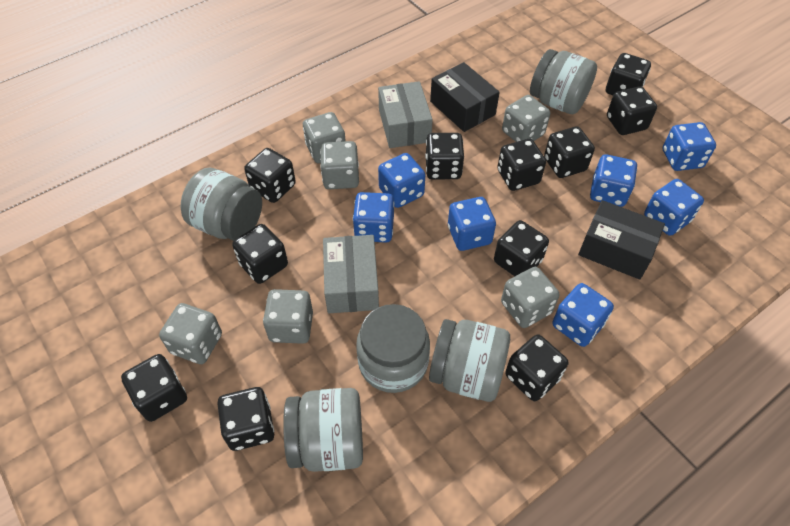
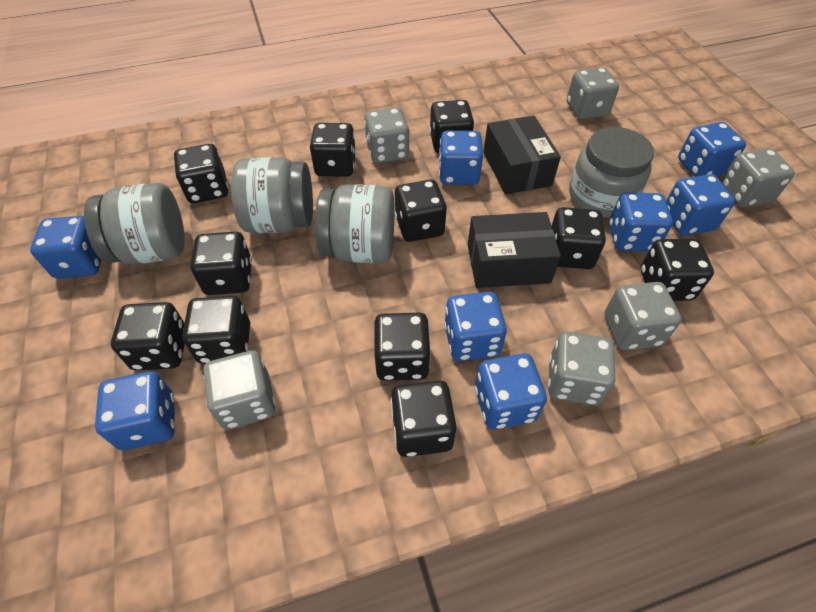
blue dice: 7 -> 8
grey box: 2 -> 0
grey jar: 5 -> 4

